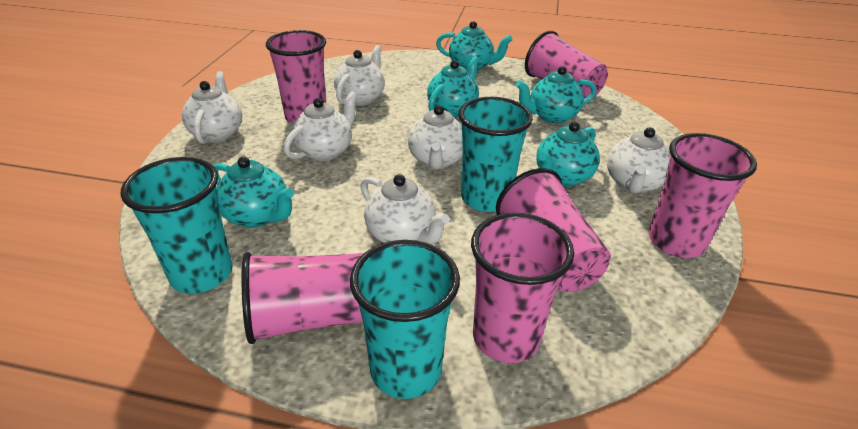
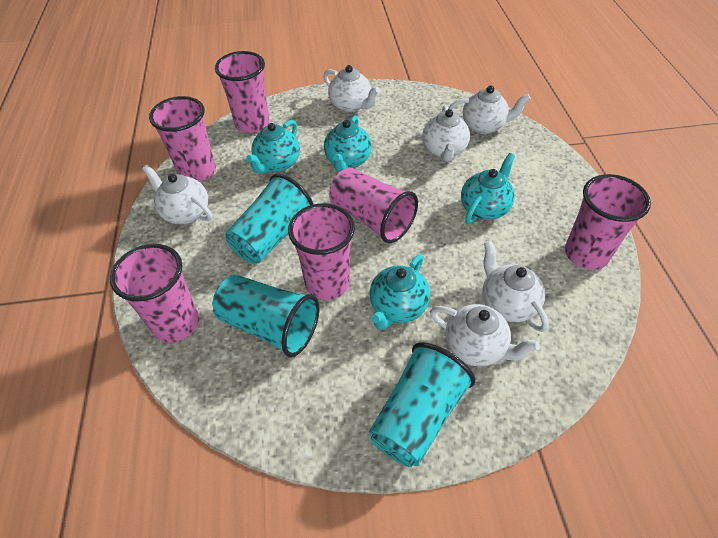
turquoise teapot: 5 -> 4

